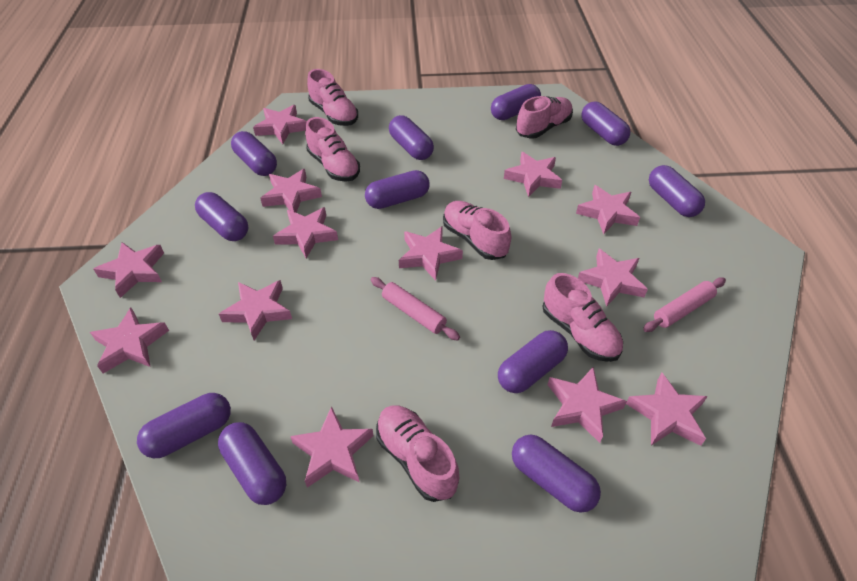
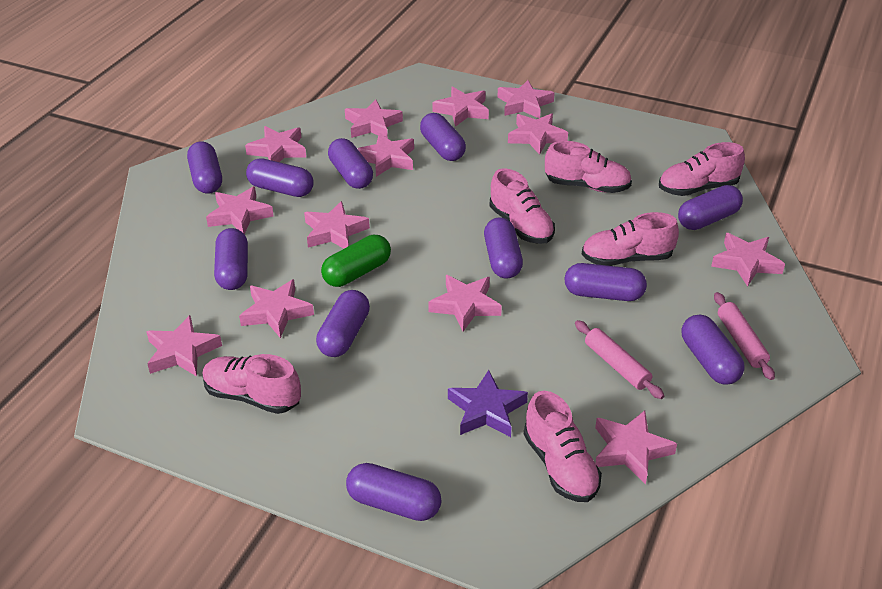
green capsule: 0 -> 1
purple star: 0 -> 1

